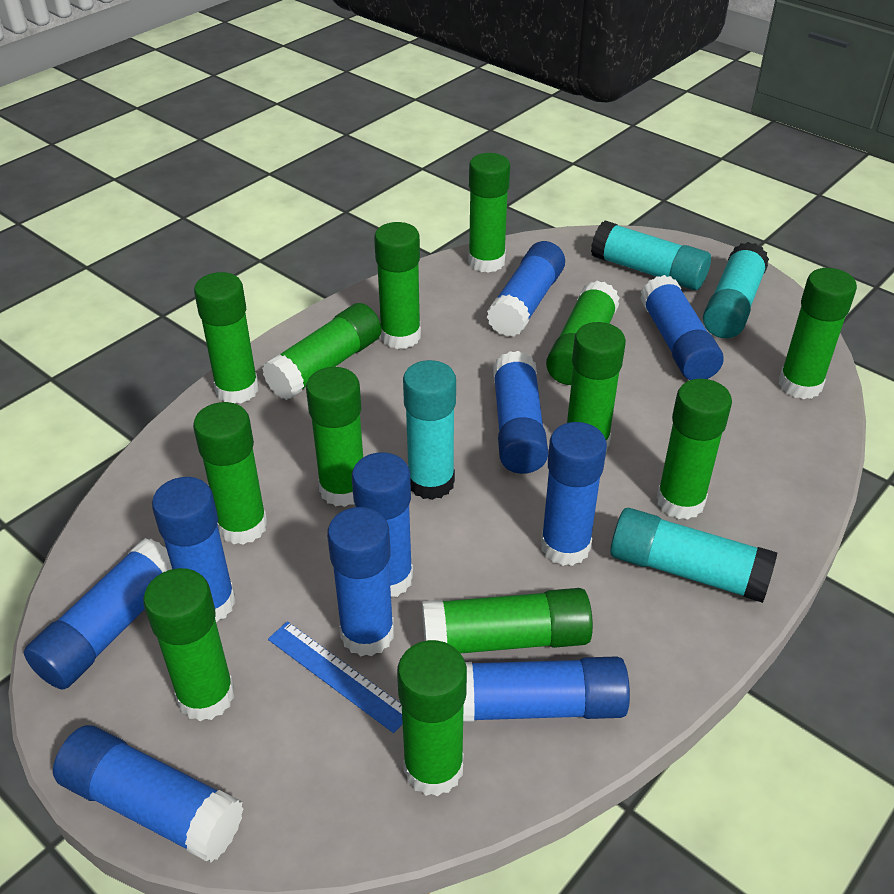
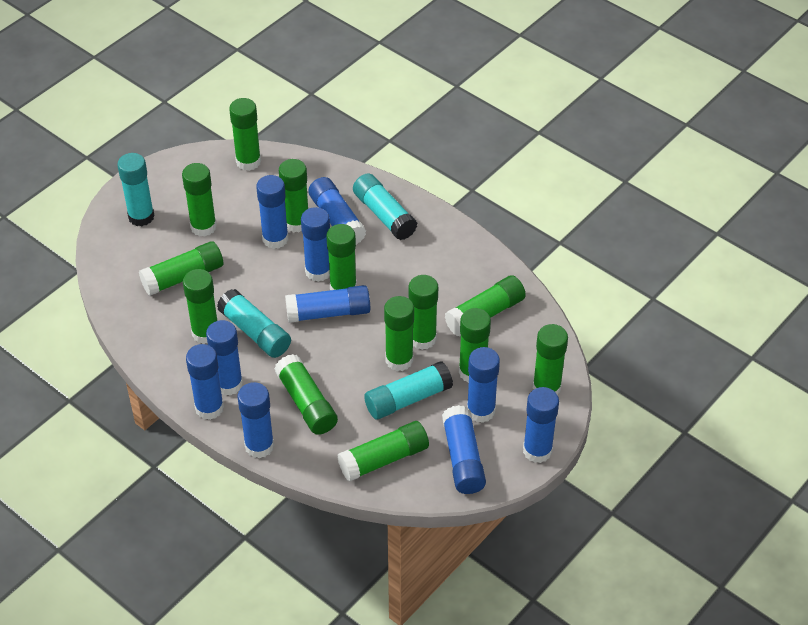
blue ruler: 1 -> 0

